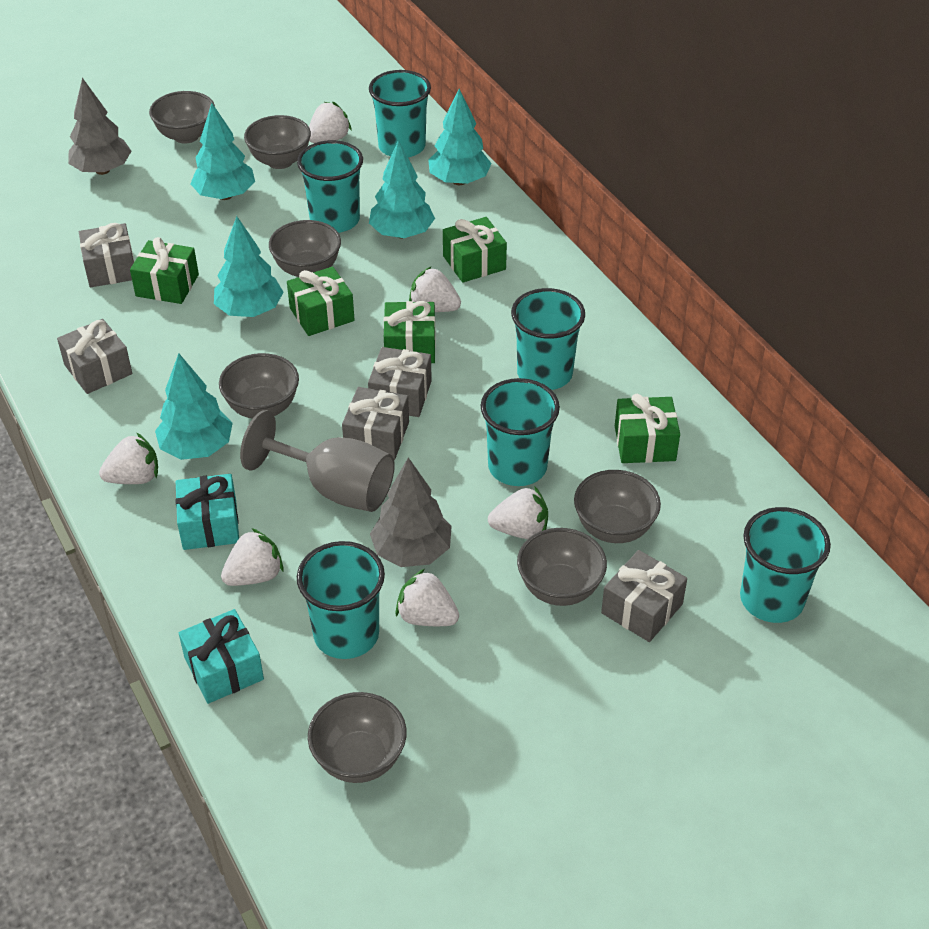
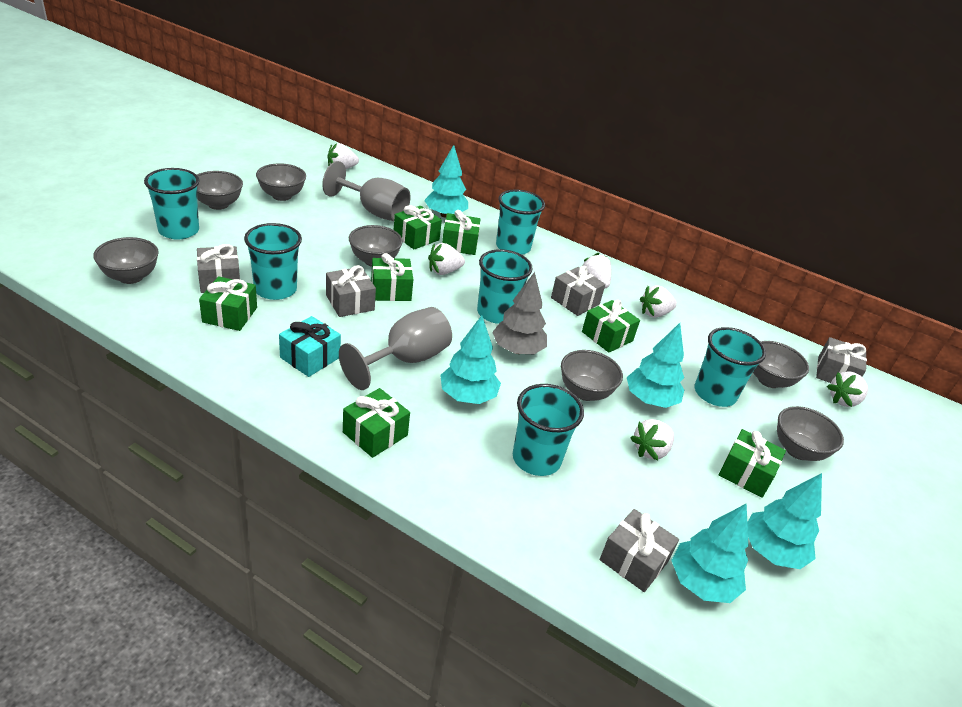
green gift: 5 -> 7
grey goblet: 1 -> 2
grey tree: 2 -> 1
turquoise gift: 2 -> 1

